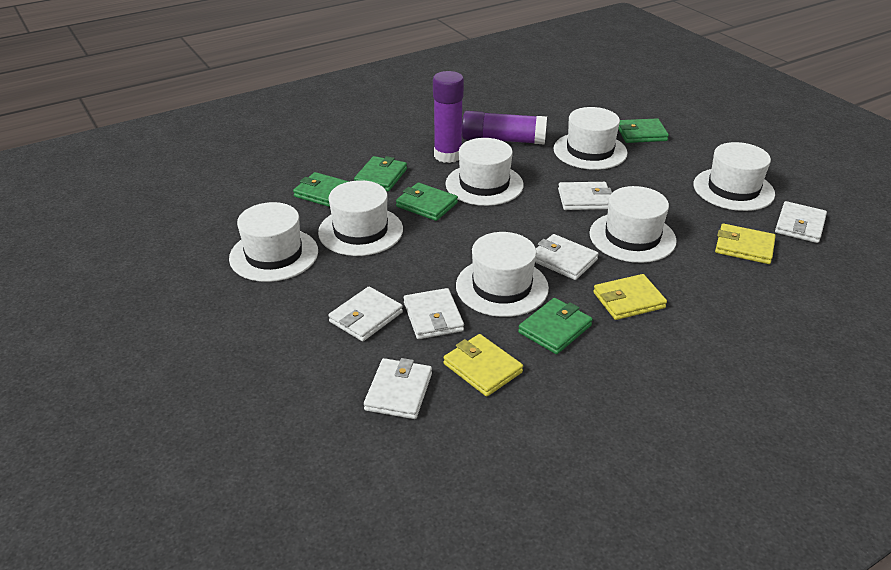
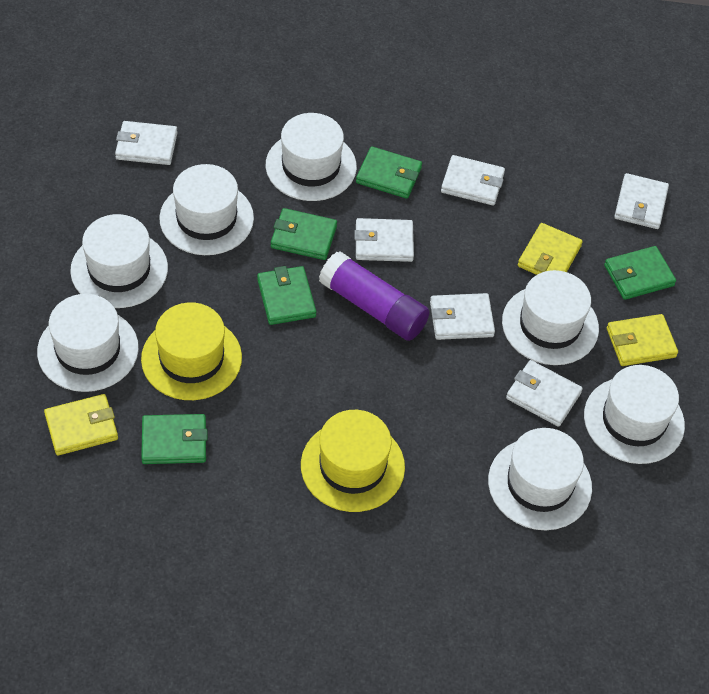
purple glue stick: 2 -> 1
yellow hat: 0 -> 2

